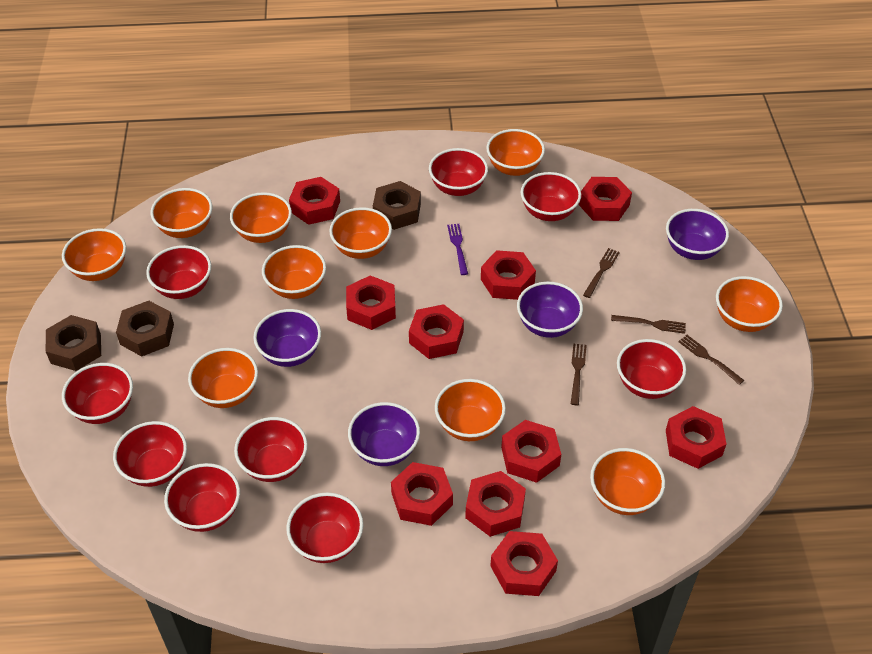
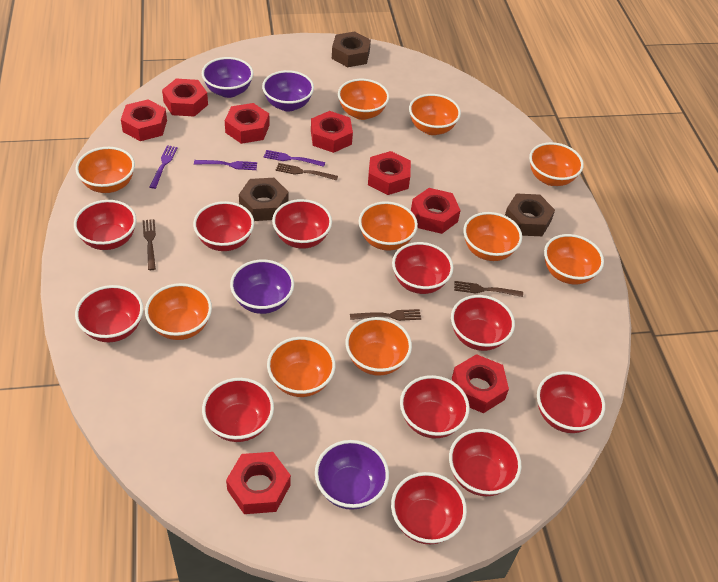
purple fork: 1 -> 3
red bowl: 9 -> 11
red nut: 10 -> 8

